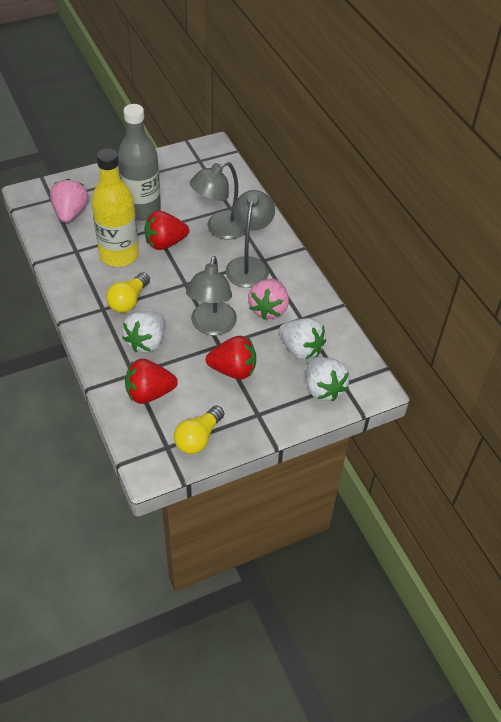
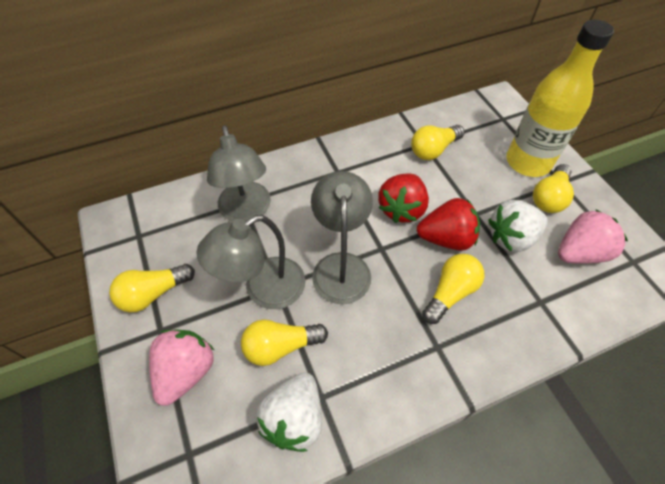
grey bottle: 1 -> 0
red strawberry: 3 -> 2
white strawberry: 3 -> 2
yellow light bulb: 2 -> 5

